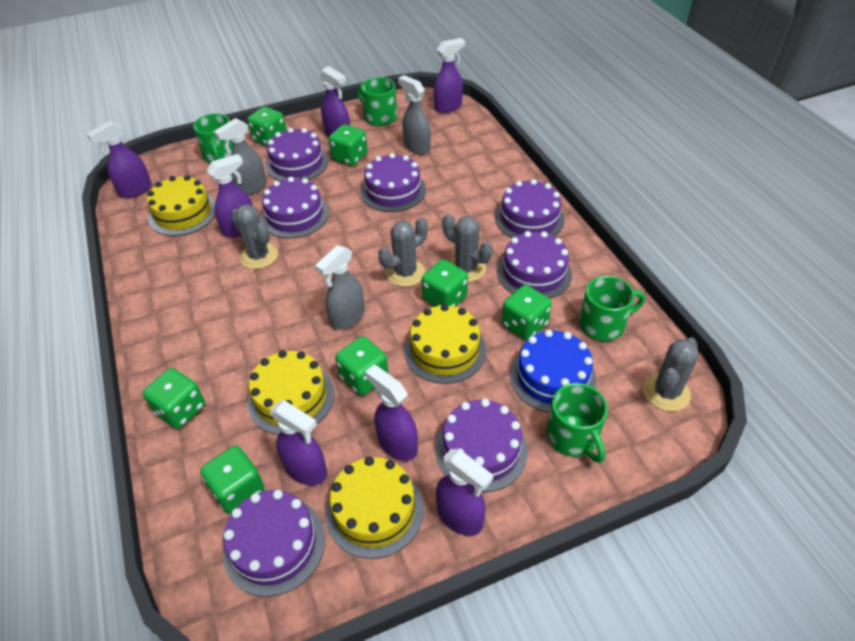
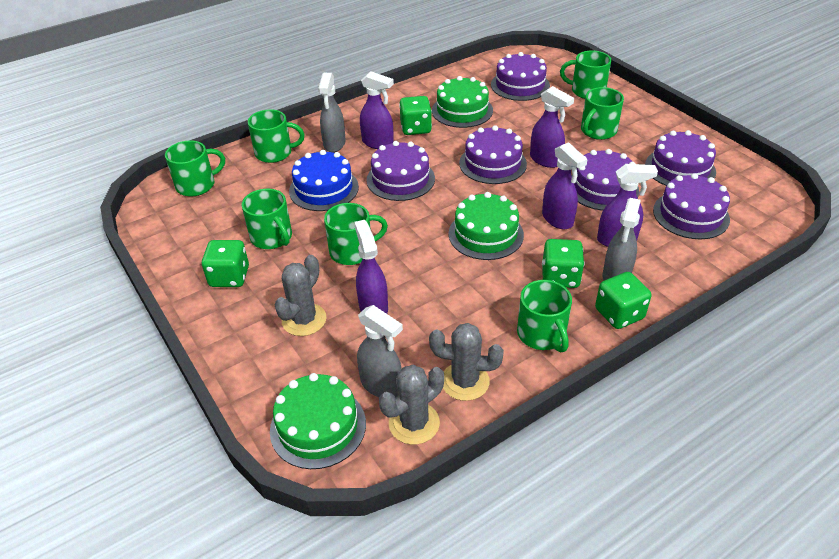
green cake: 0 -> 3
green dice: 7 -> 4
green mug: 4 -> 7
grey cactus: 4 -> 3
purple cake: 7 -> 6
purple spray bottle: 7 -> 5
yellow cake: 4 -> 0

